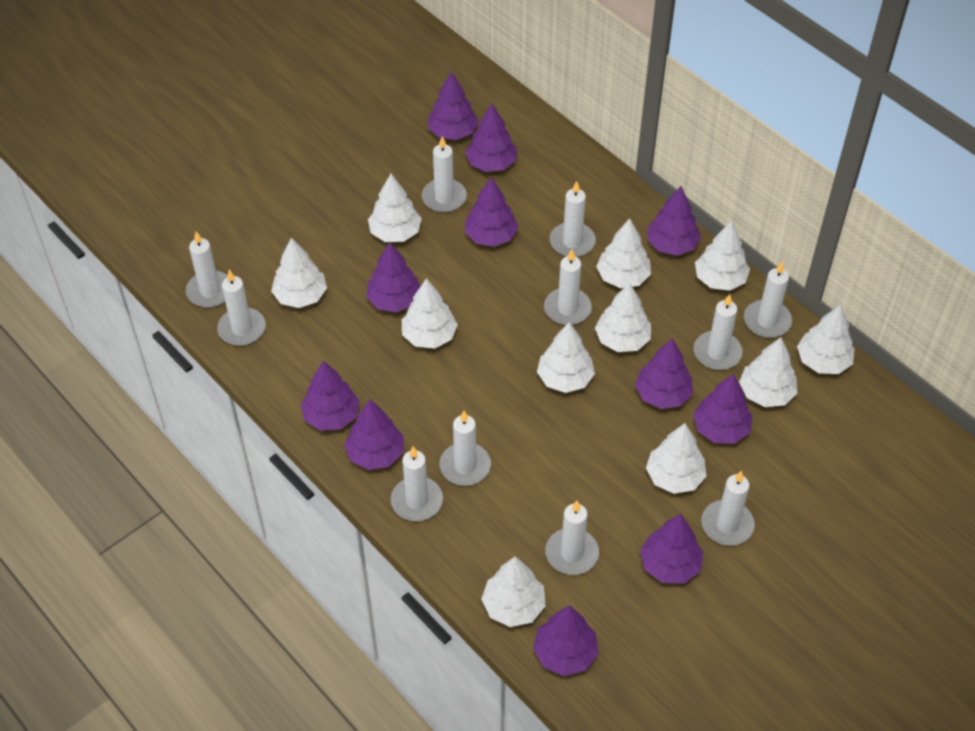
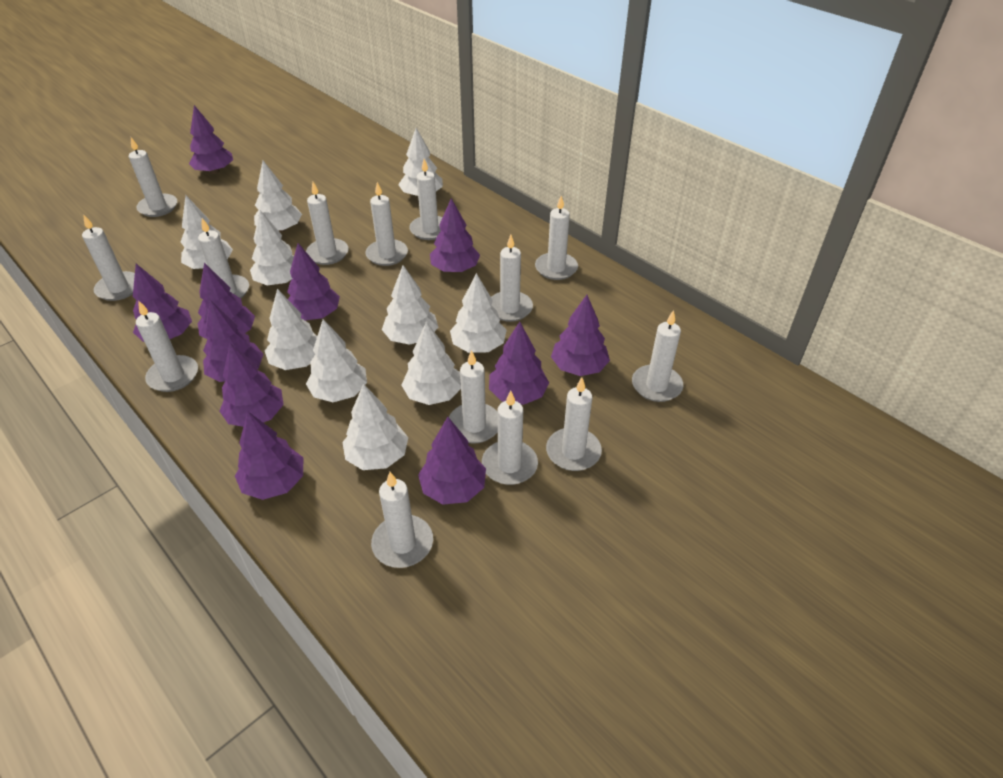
white candle: 11 -> 14
white tree: 11 -> 10

